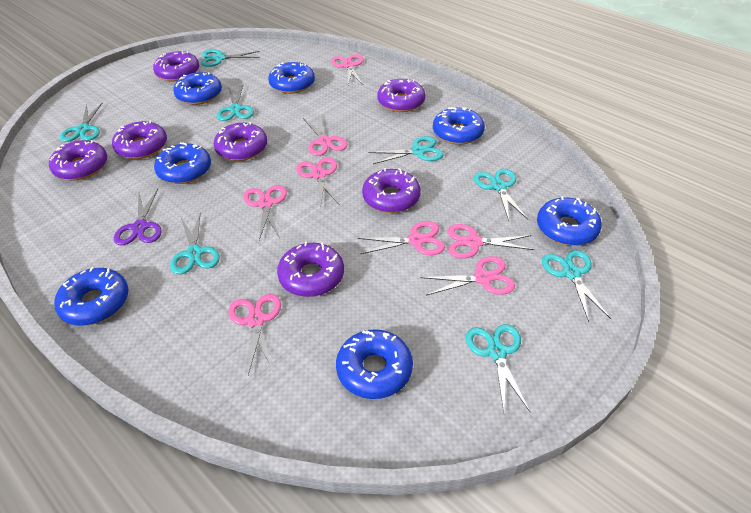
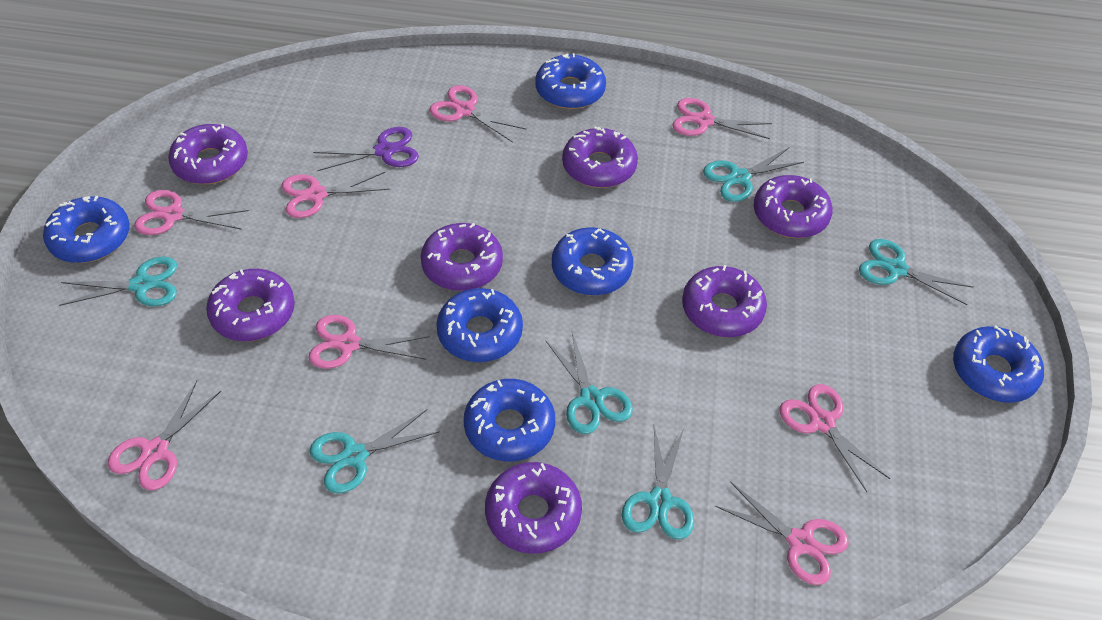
blue donut: 7 -> 6
turquoise scissors: 8 -> 6

